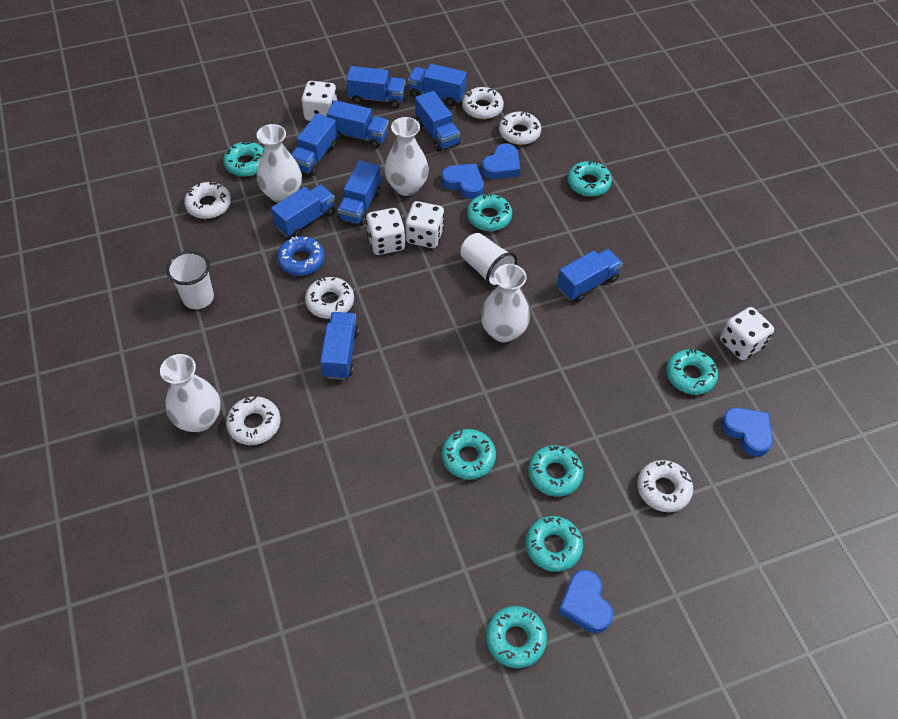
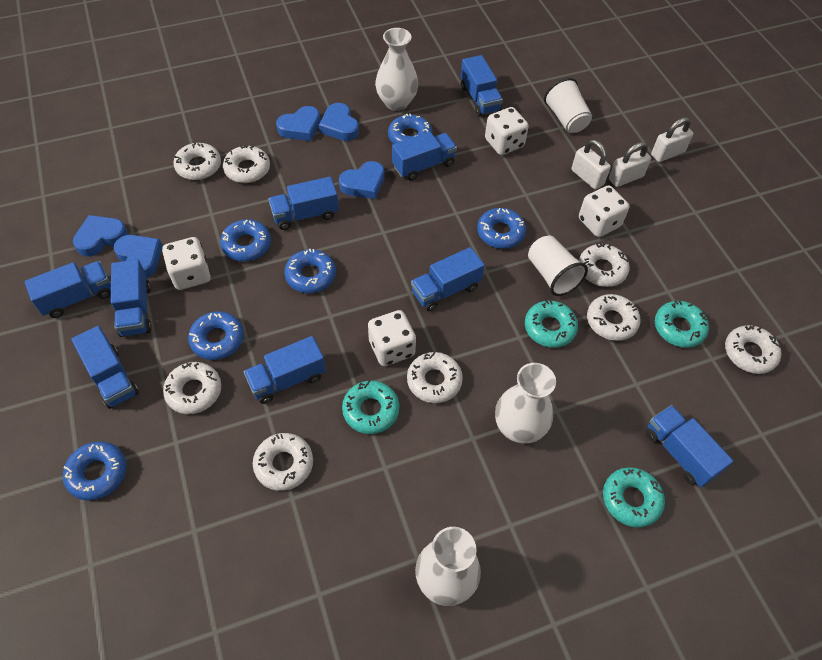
blue donut: 1 -> 6
blue heart: 4 -> 5
turquoise donut: 8 -> 4
white donut: 6 -> 8
white padlock: 0 -> 3
white vase: 4 -> 3

